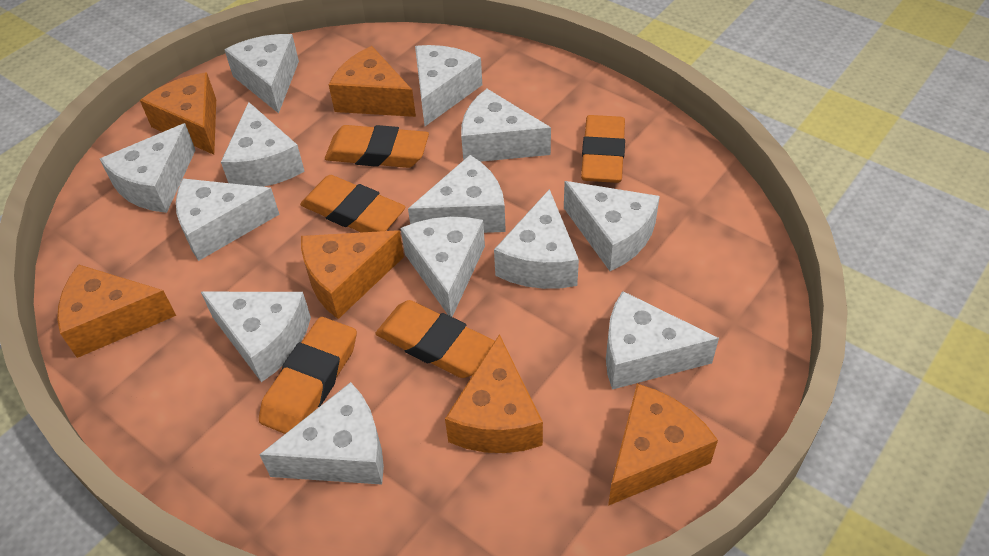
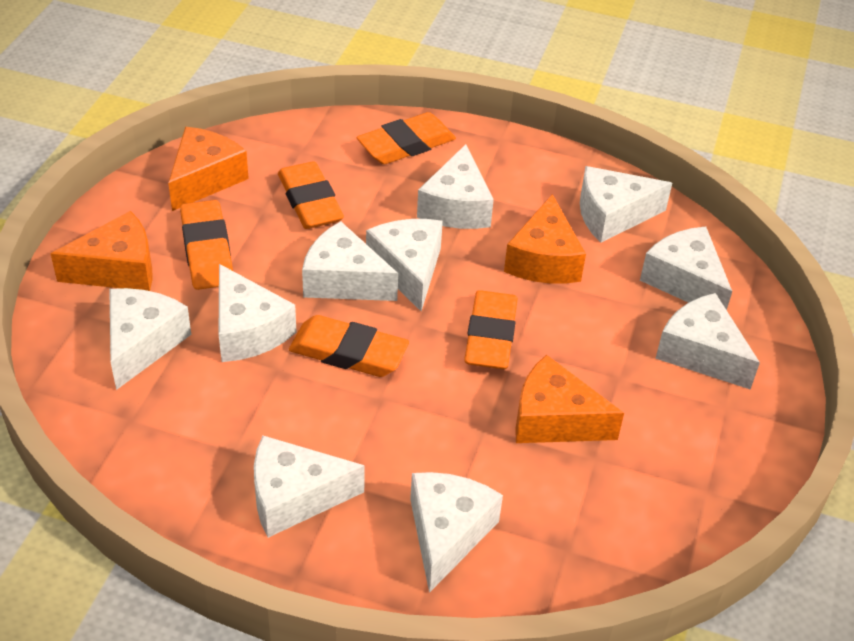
orange cheese: 6 -> 4
white cheese: 13 -> 10

